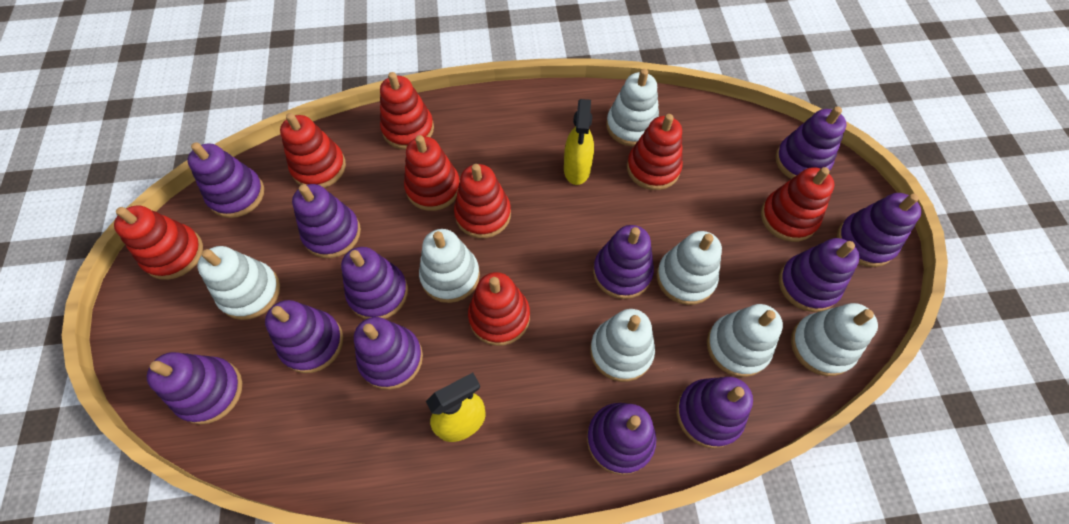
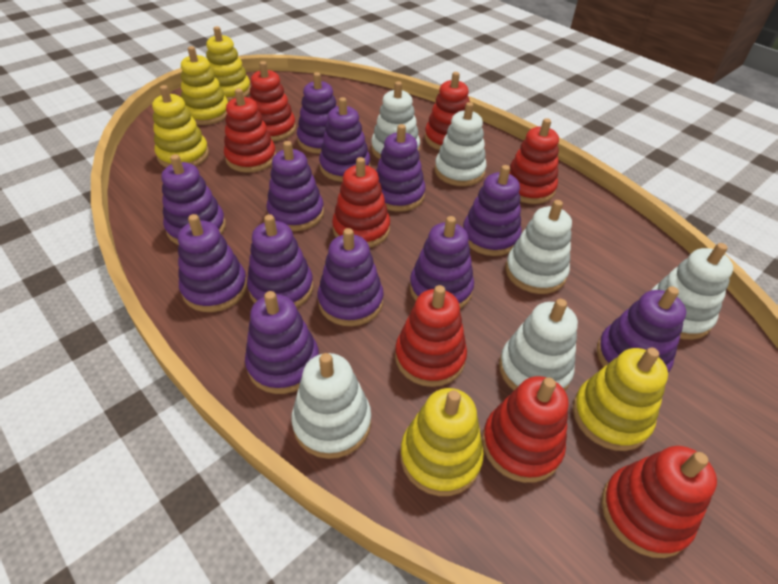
white stacking toy: 7 -> 6
yellow spray bottle: 2 -> 0
yellow stacking toy: 0 -> 5

